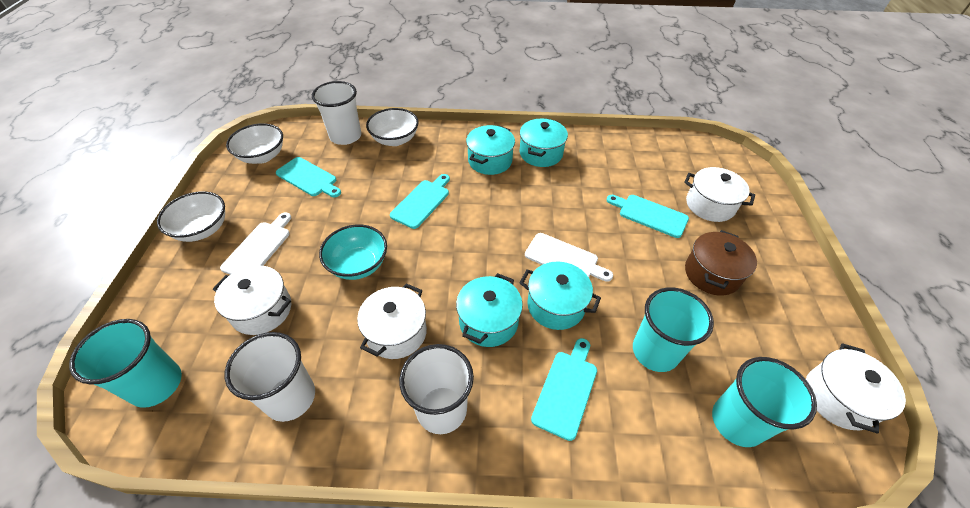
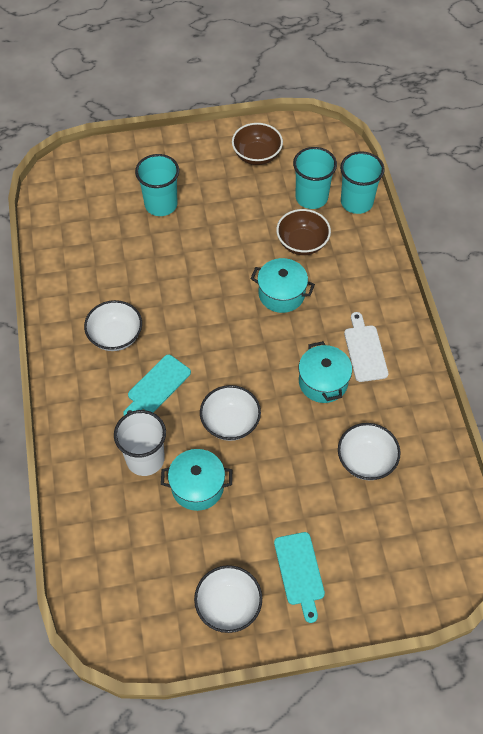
brown bowl: 0 -> 2
brown pot: 1 -> 0
turquoise bowl: 1 -> 0
turquoise cutting board: 4 -> 2
turquoise pot: 4 -> 3
white bowl: 3 -> 4
white cup: 3 -> 1
white cutting board: 2 -> 1
white pot: 4 -> 0

